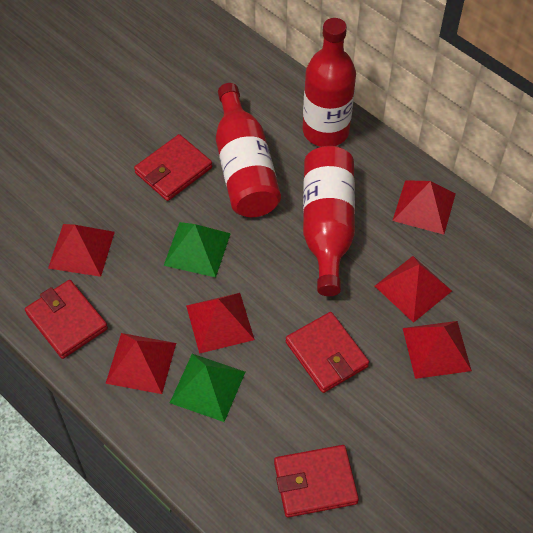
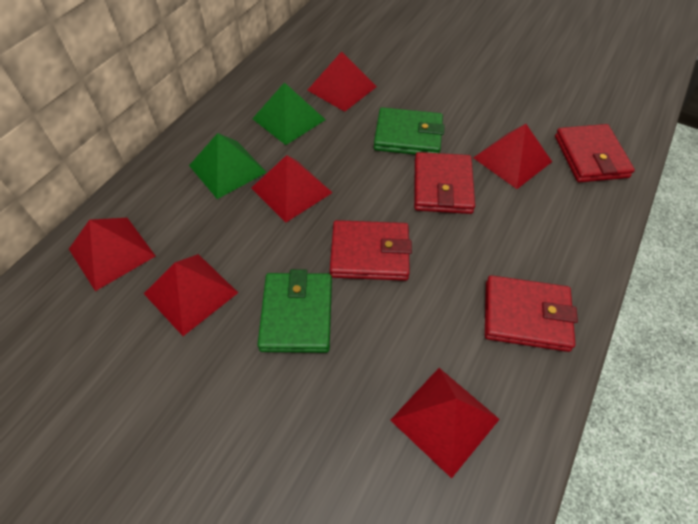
green wallet: 0 -> 2
red bottle: 3 -> 0

